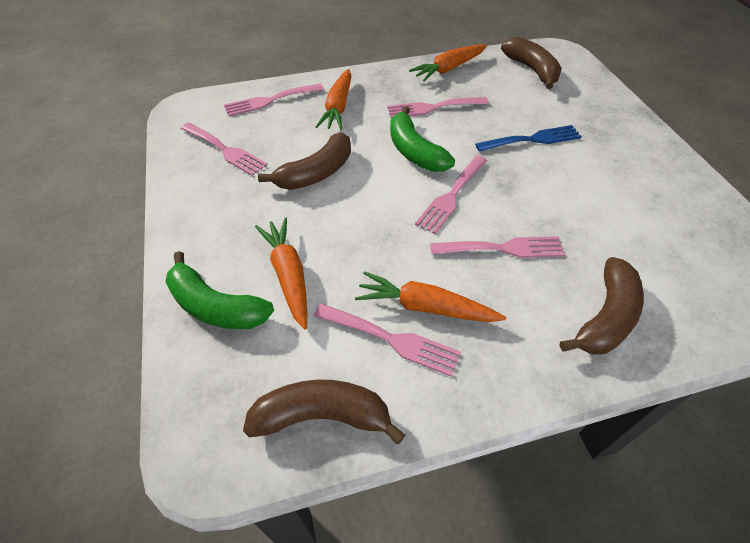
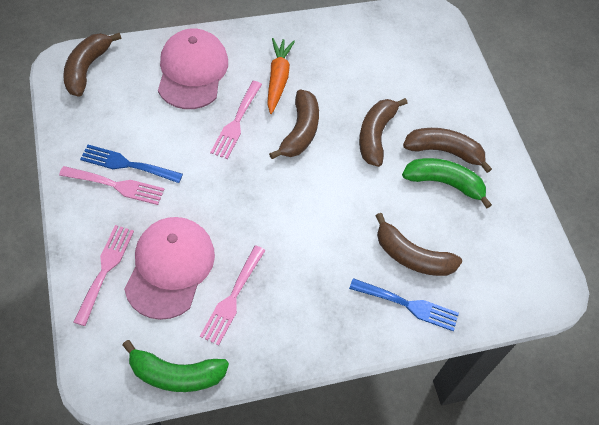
blue fork: 1 -> 2
brown banana: 4 -> 5
orange carrot: 4 -> 1
pink cap: 0 -> 2
pink fork: 6 -> 4

